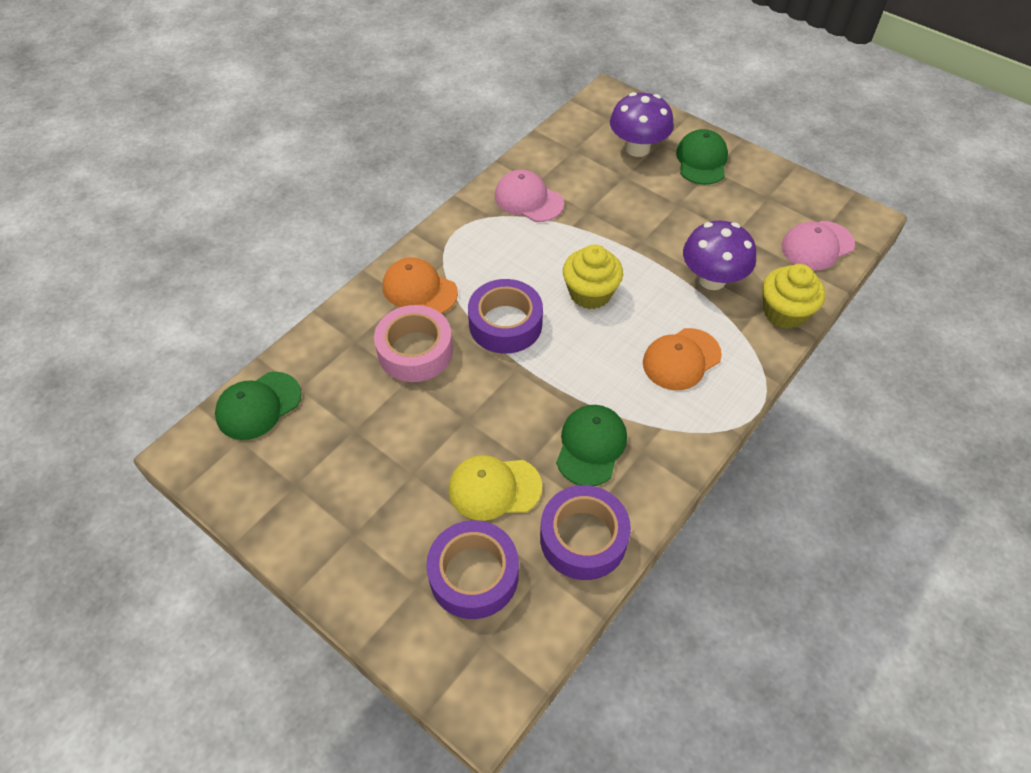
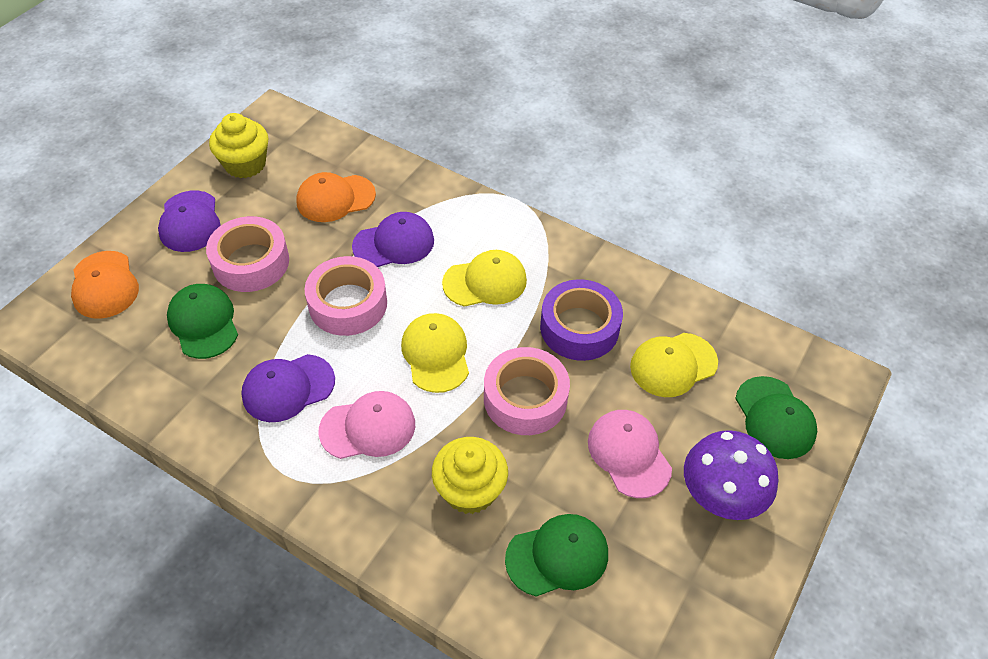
pink tape: 1 -> 3
purple cap: 0 -> 3
purple mushroom: 2 -> 1
purple tape: 3 -> 1
yellow cap: 1 -> 3

